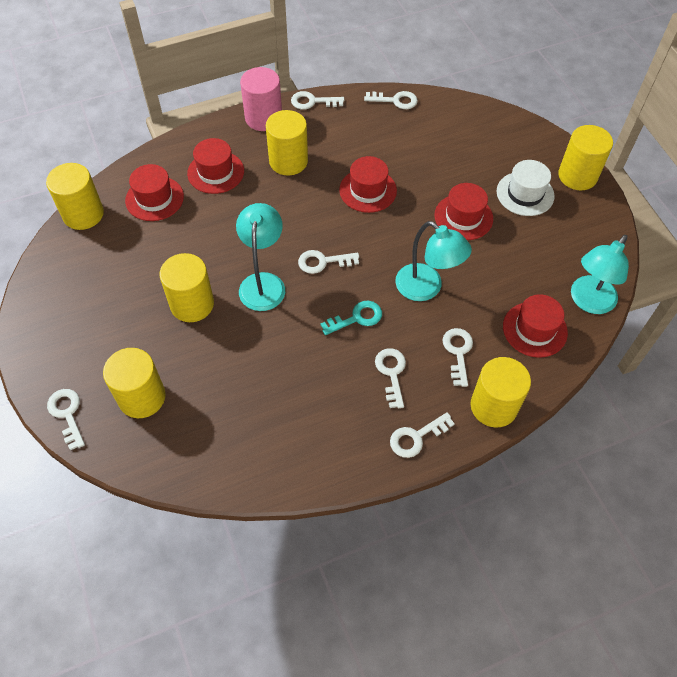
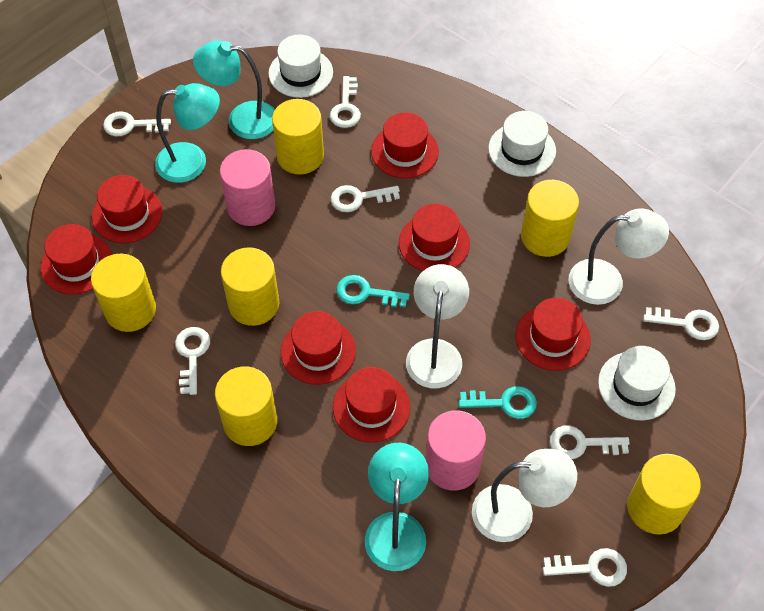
pink cylinder: 1 -> 2
red hat: 5 -> 7
turquoise key: 1 -> 2
white hat: 1 -> 3
white lamp: 0 -> 3

